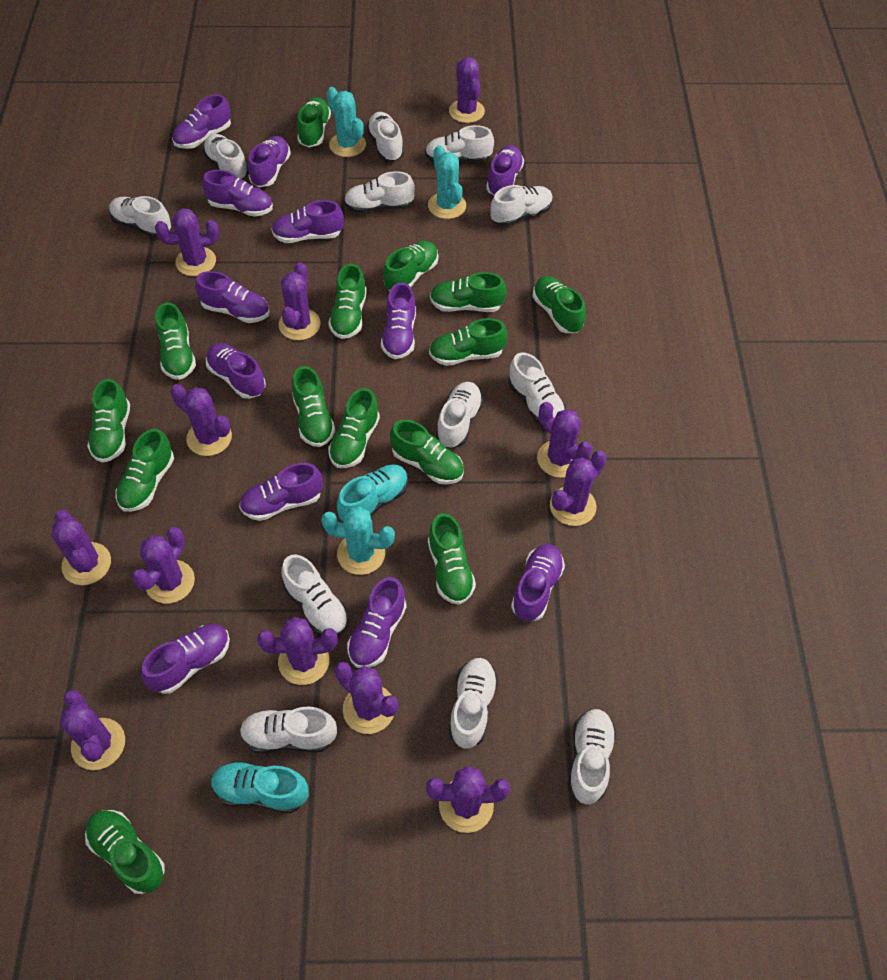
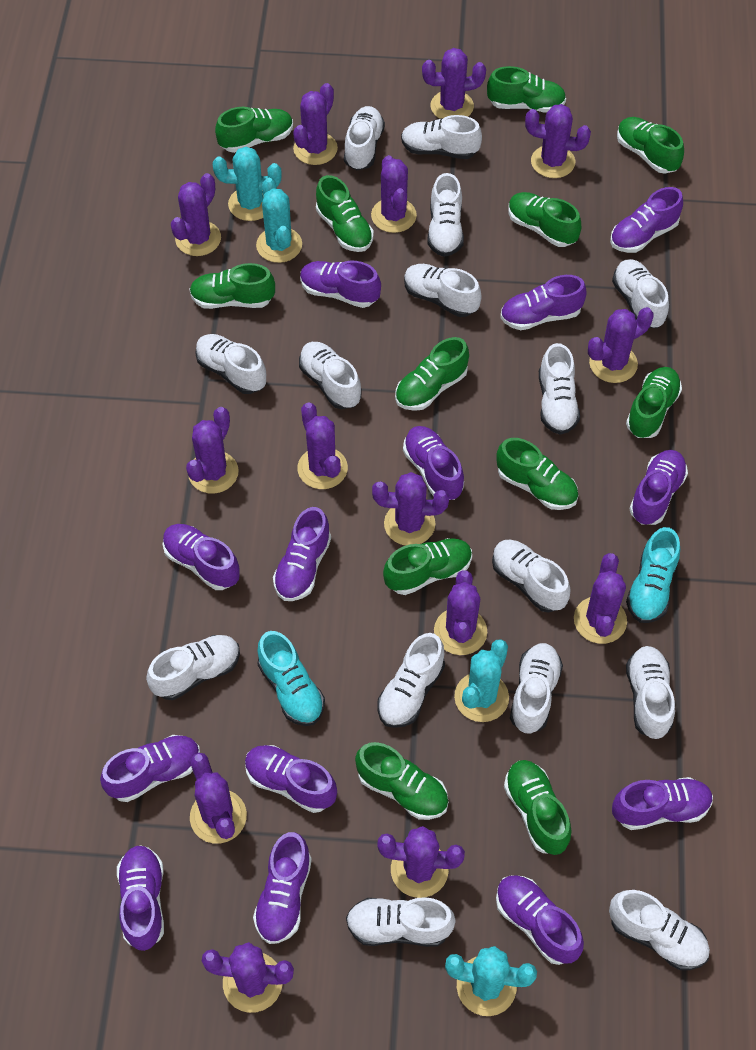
green shoe: 14 -> 12
purple cactus: 12 -> 14
purple shoe: 12 -> 13
turquoise cactus: 3 -> 4
white shoe: 12 -> 15

